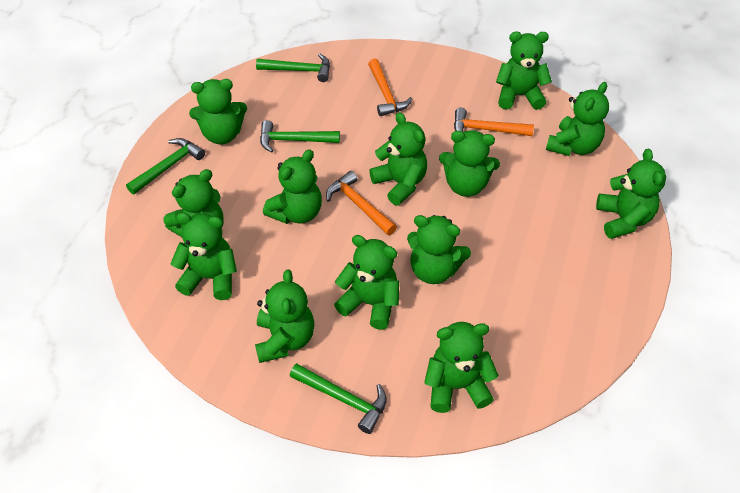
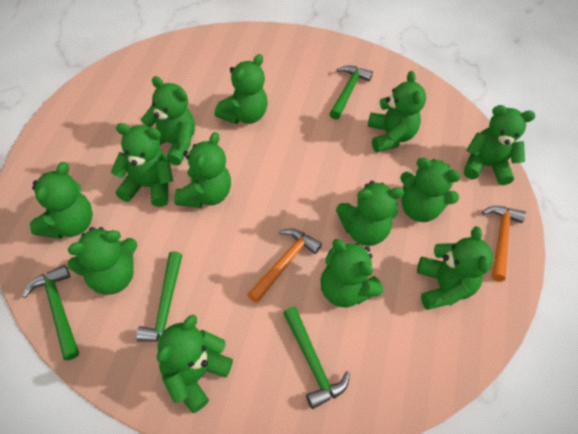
orange hammer: 3 -> 2

